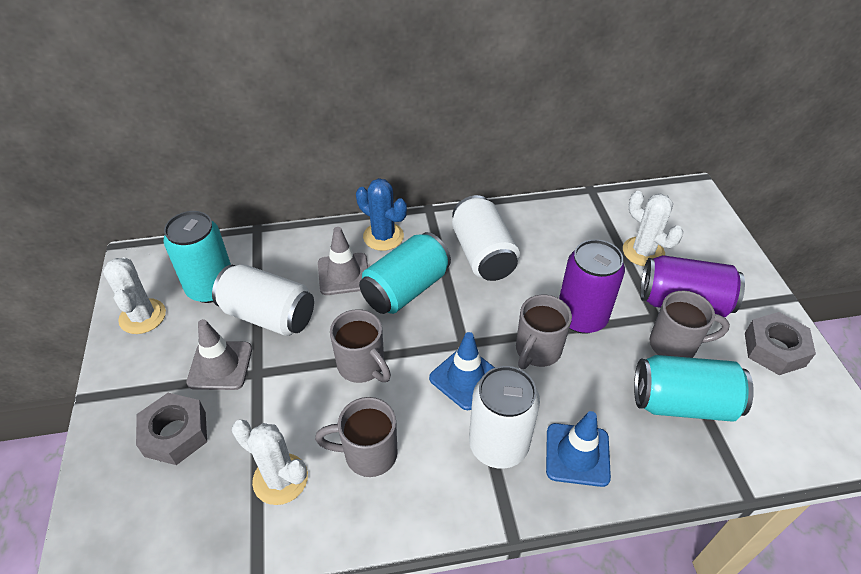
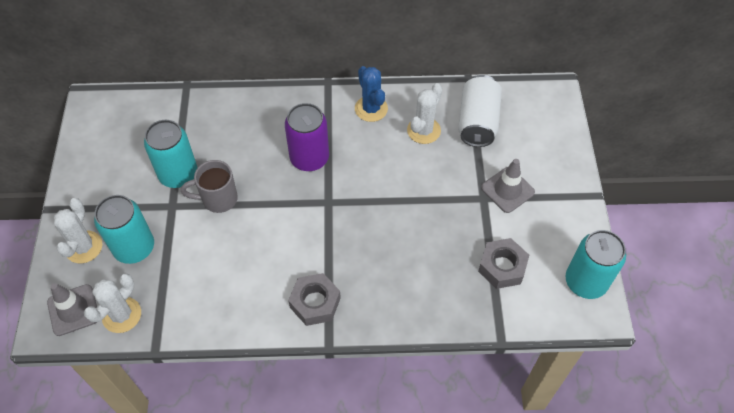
blue traffic cone: 2 -> 0
grey mug: 4 -> 1
purple can: 2 -> 1
white can: 3 -> 1

